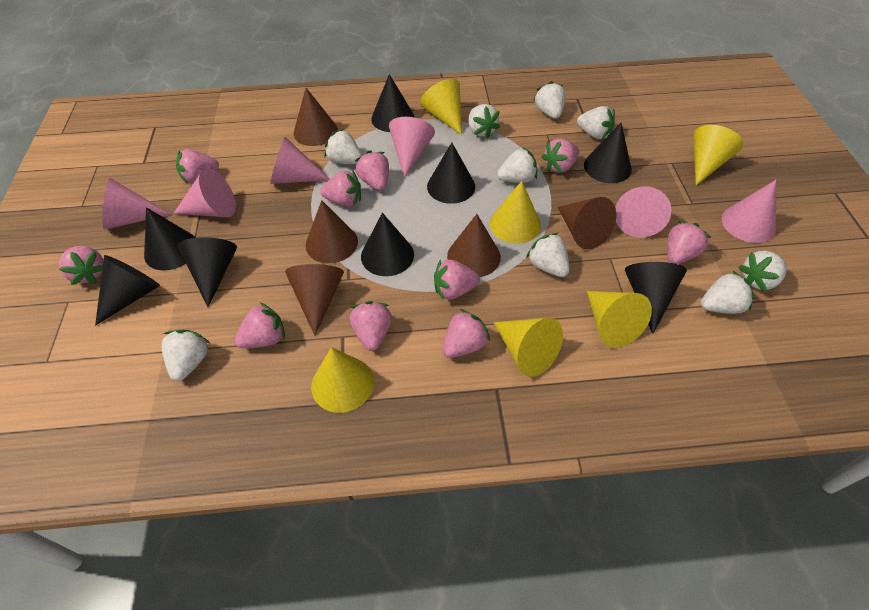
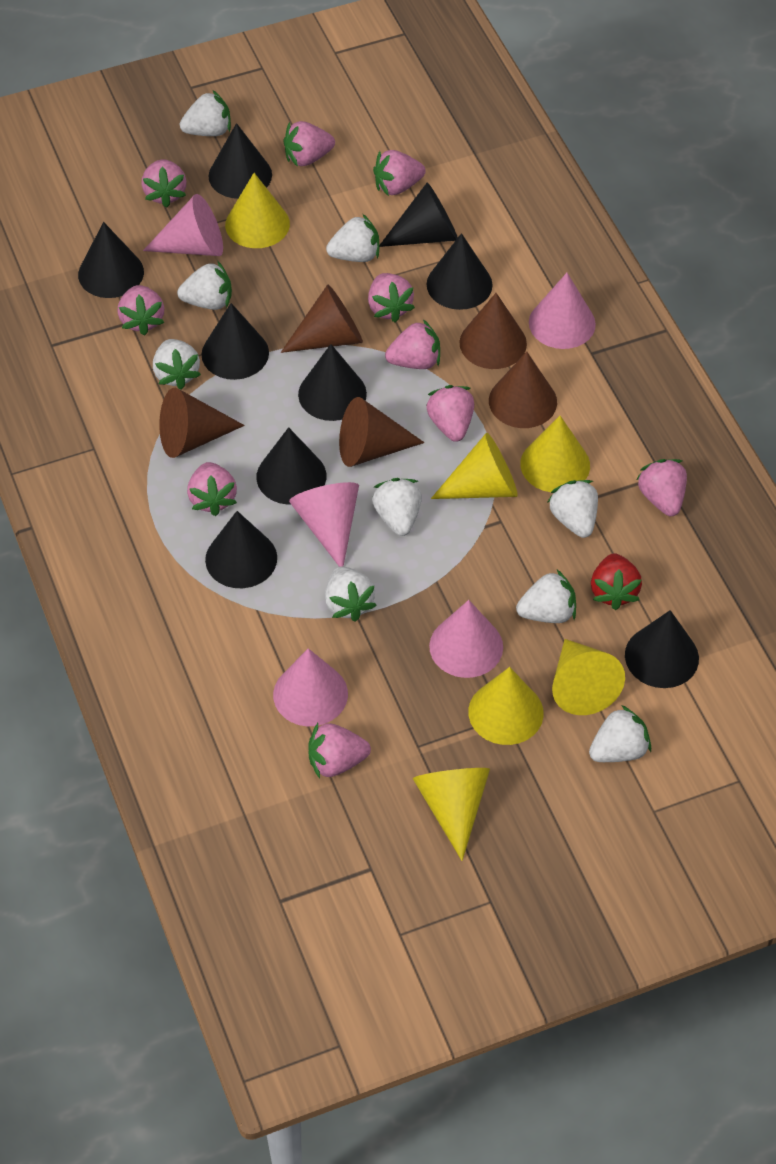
black cone: 8 -> 9
pink cone: 6 -> 5
red strawberry: 0 -> 1

